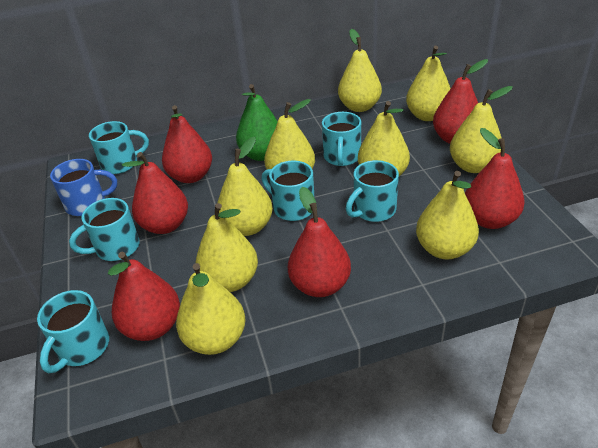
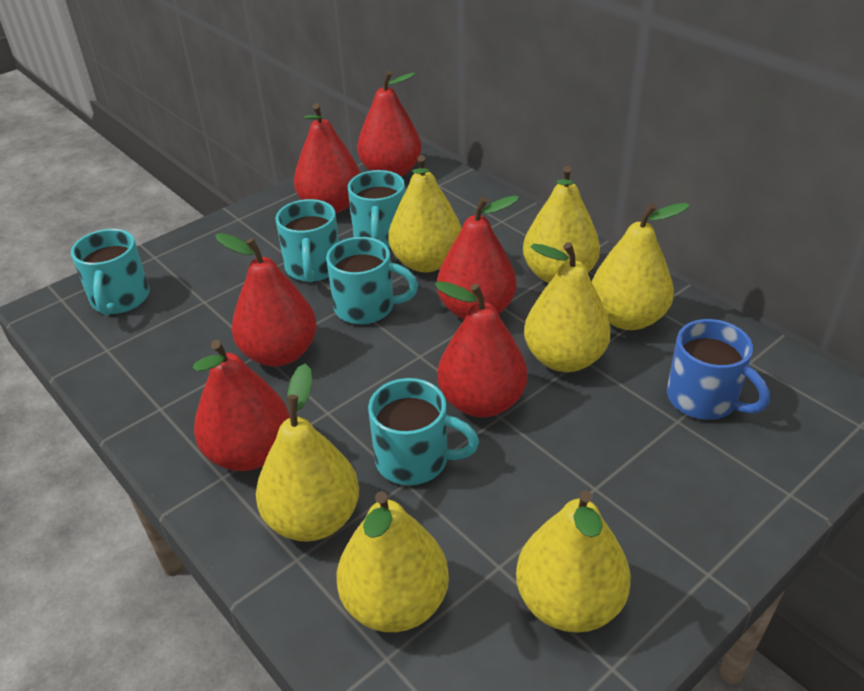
green pear: 1 -> 0
turquoise mug: 6 -> 5
yellow pear: 9 -> 7

